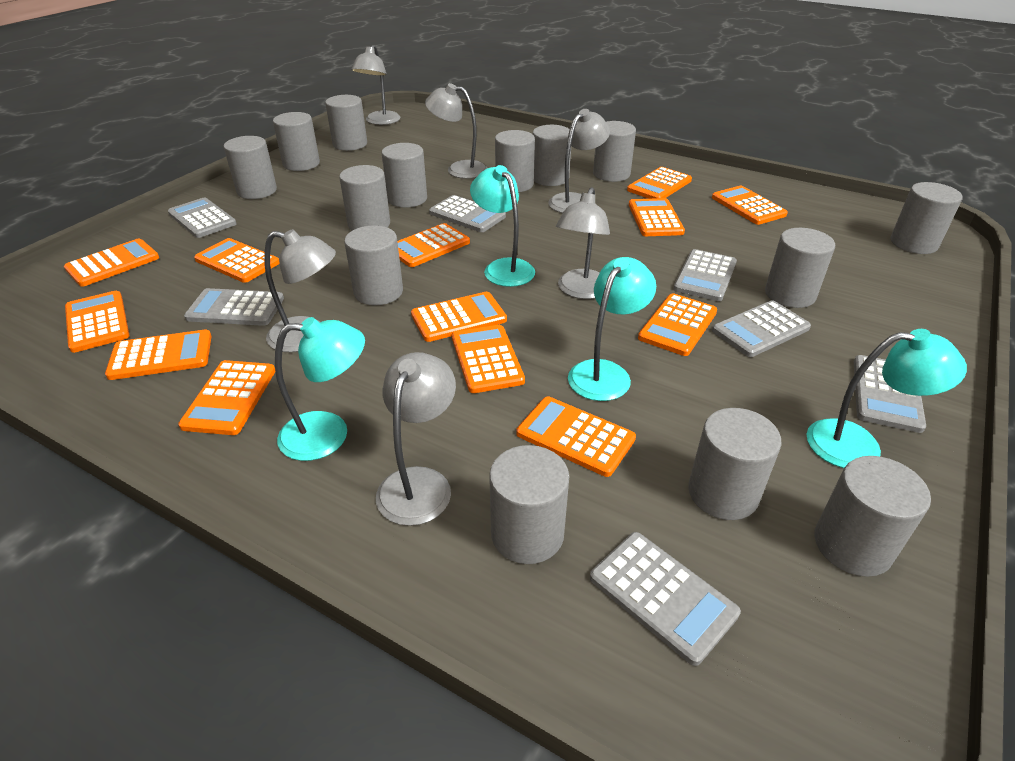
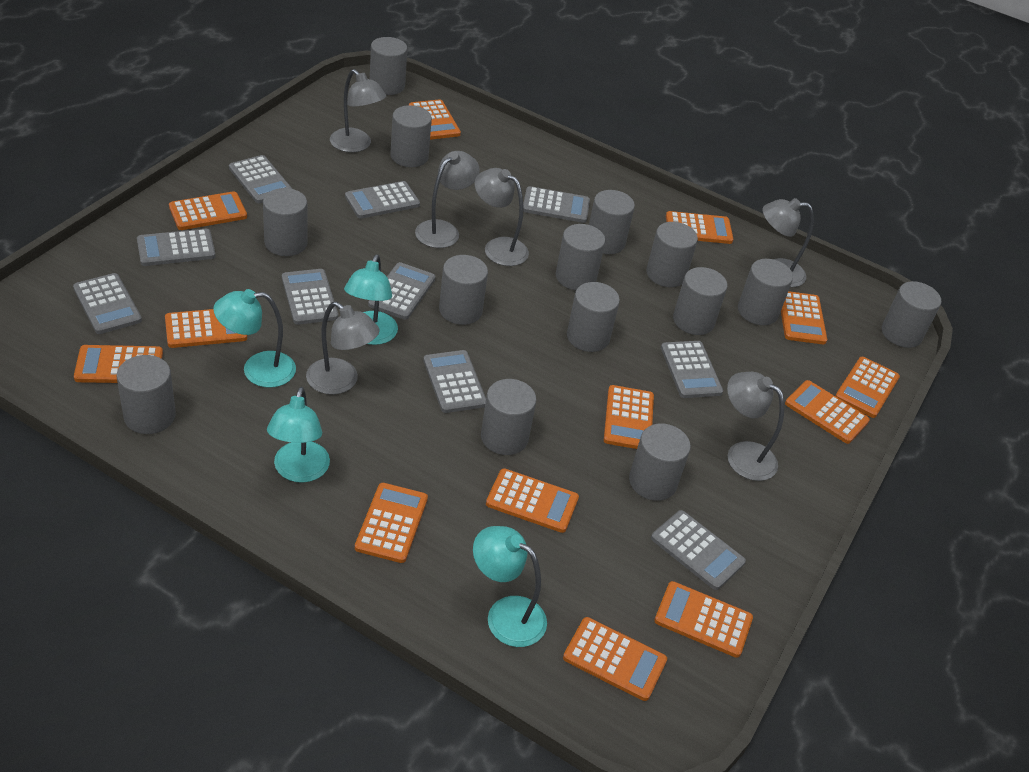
grey calculator: 7 -> 10

